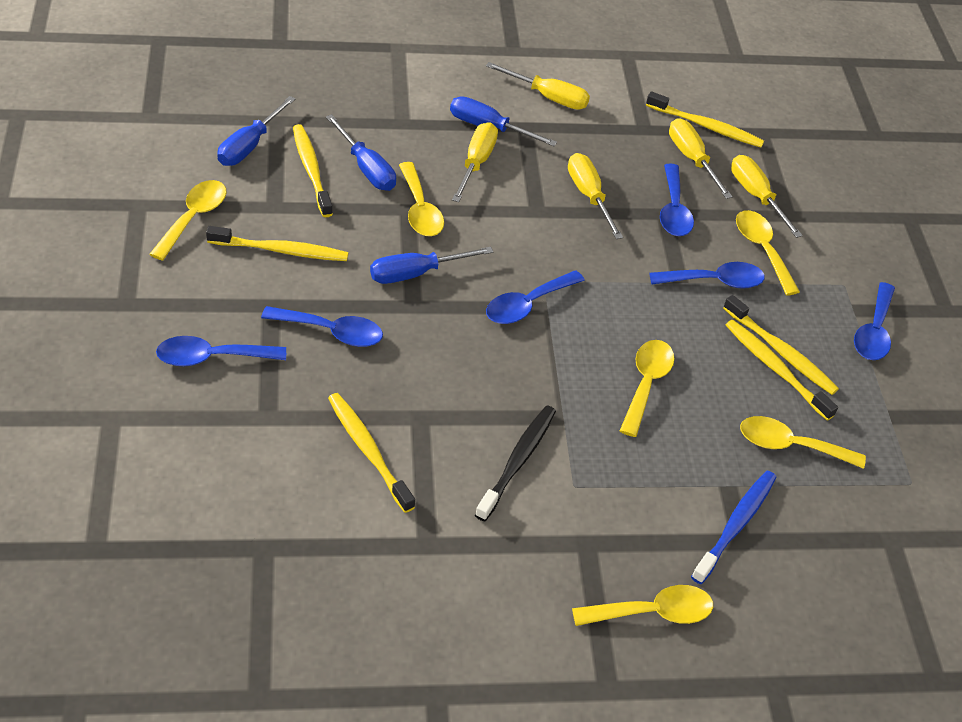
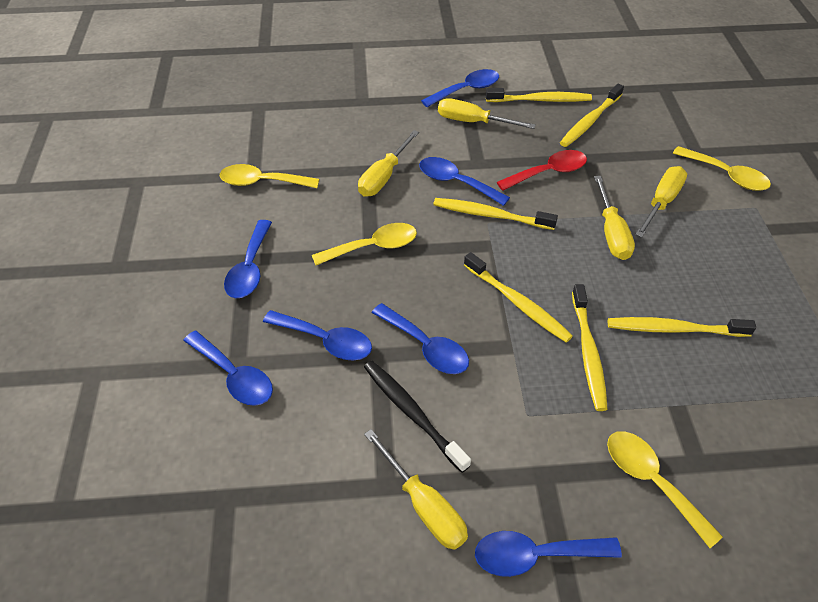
blue screwdriver: 4 -> 0
blue spoon: 6 -> 7
blue toothbrush: 1 -> 0
red spoon: 0 -> 1
yellow spoon: 6 -> 4

